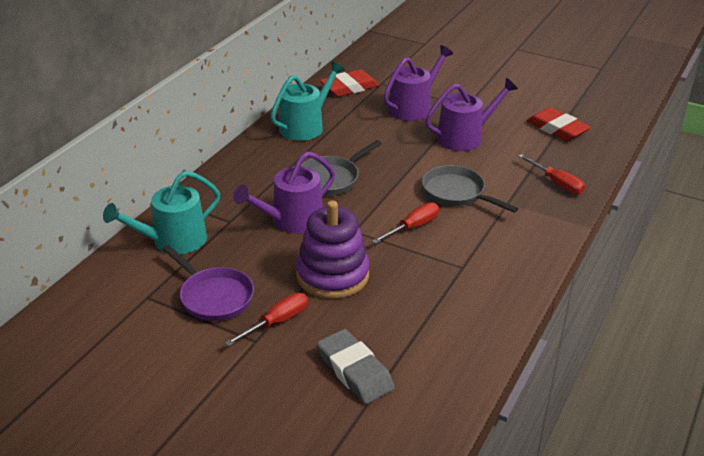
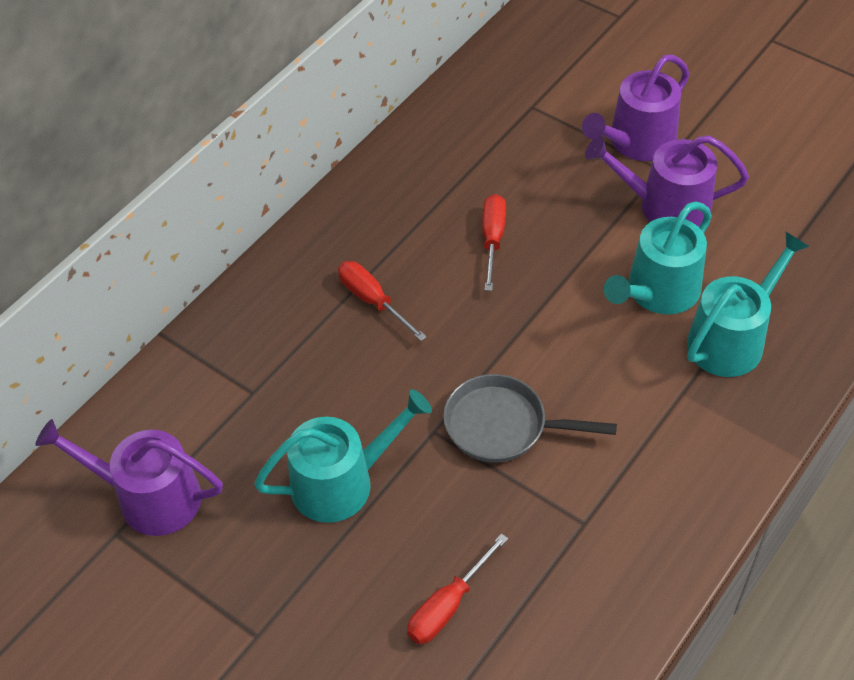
grey eraser: 1 -> 0
grey pan: 2 -> 1
purple pan: 1 -> 0
purple stacking toy: 1 -> 0
red eraser: 2 -> 0
turquoise watering can: 2 -> 3

